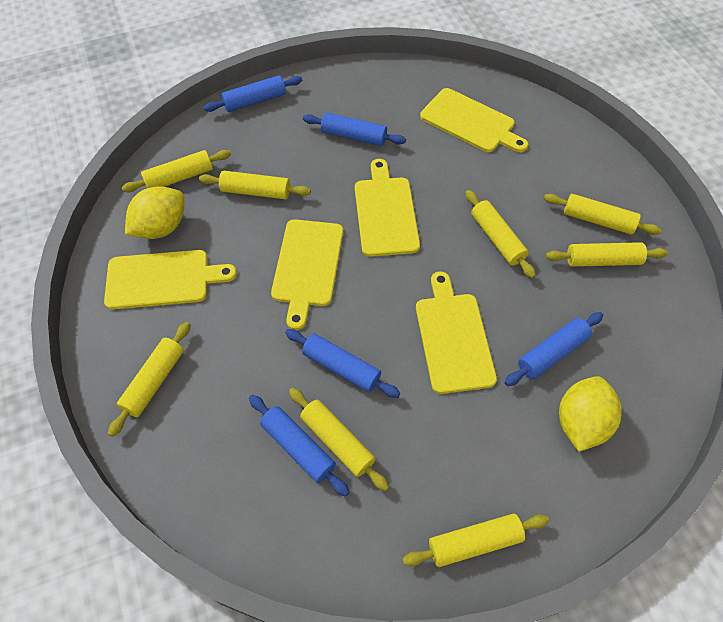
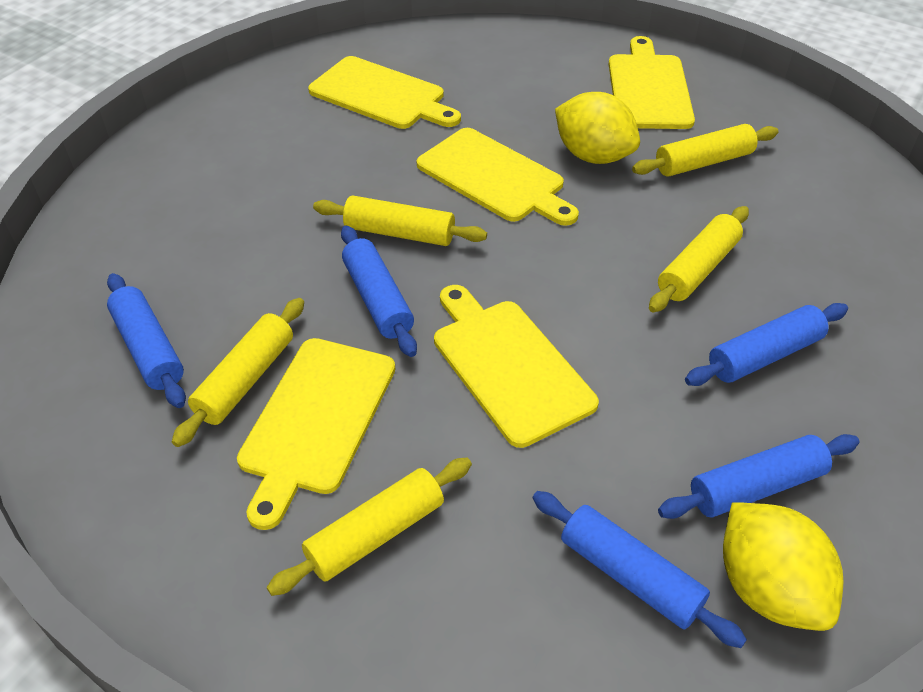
yellow rolling pin: 8 -> 5

